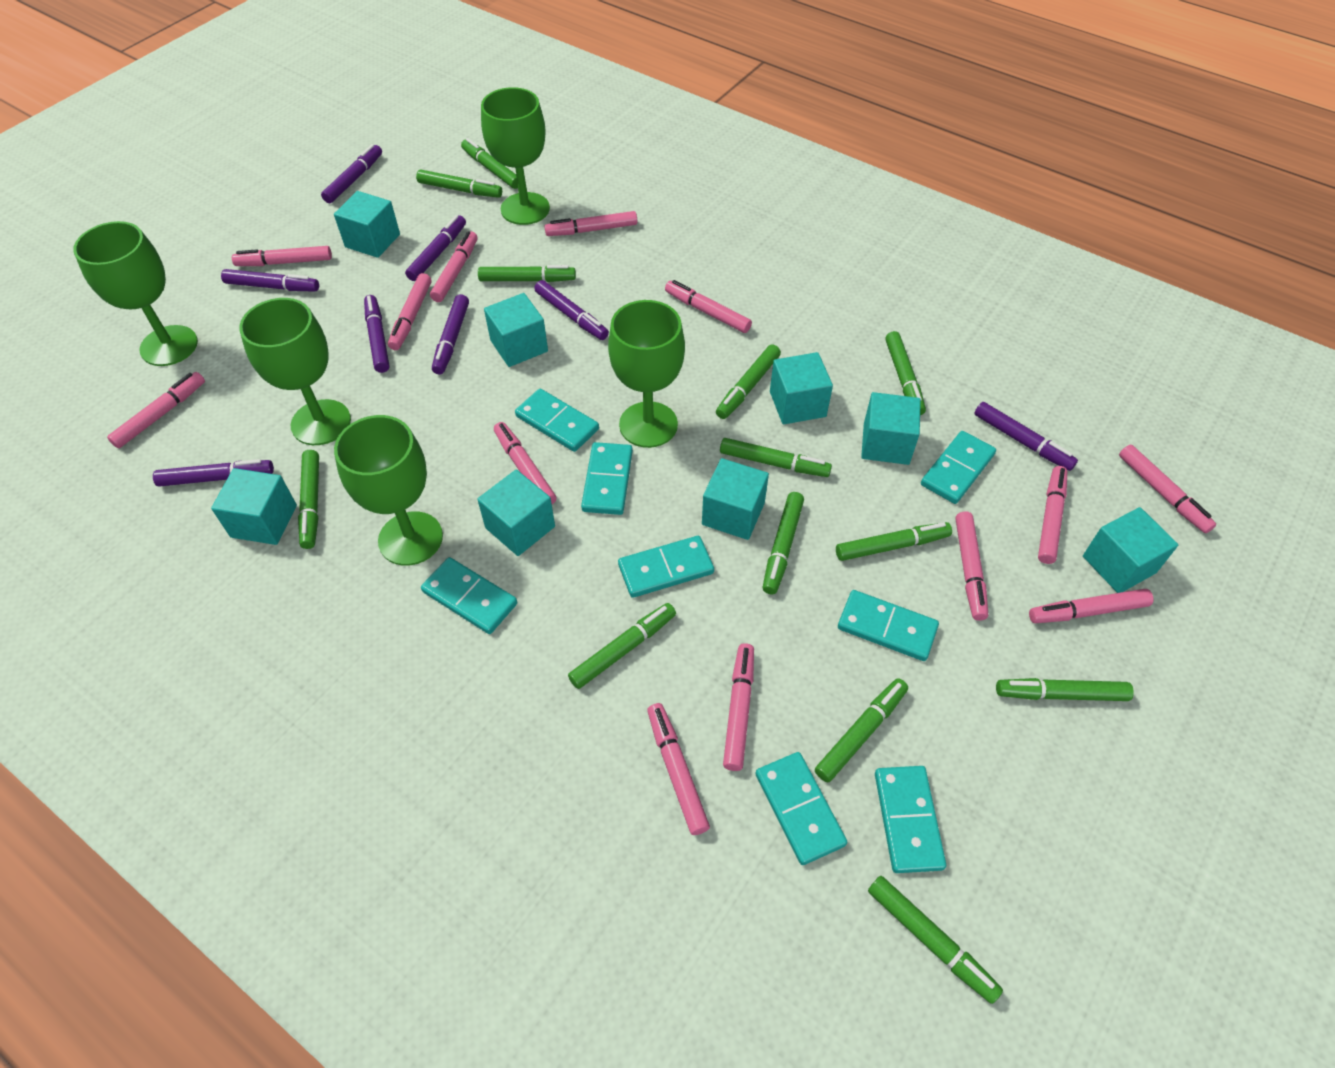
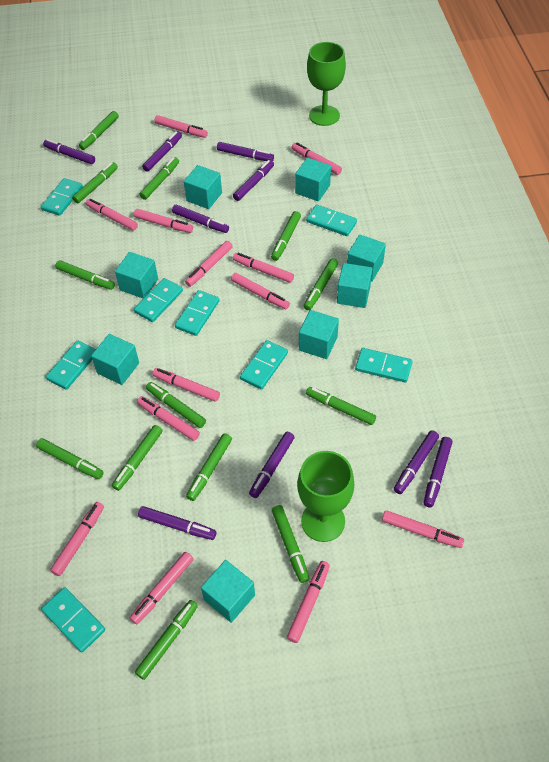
green goblet: 5 -> 2
purple marker: 8 -> 9

